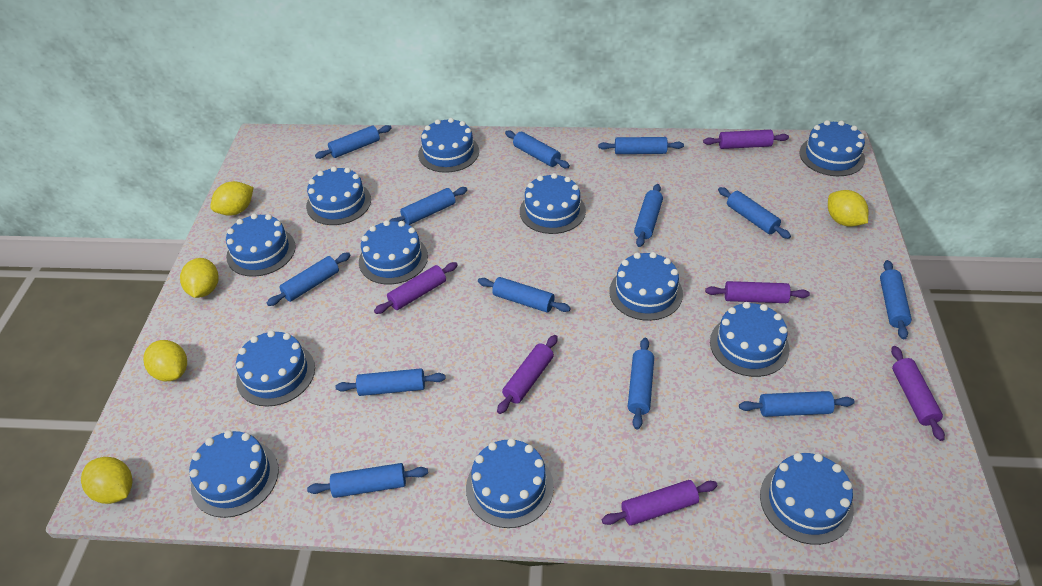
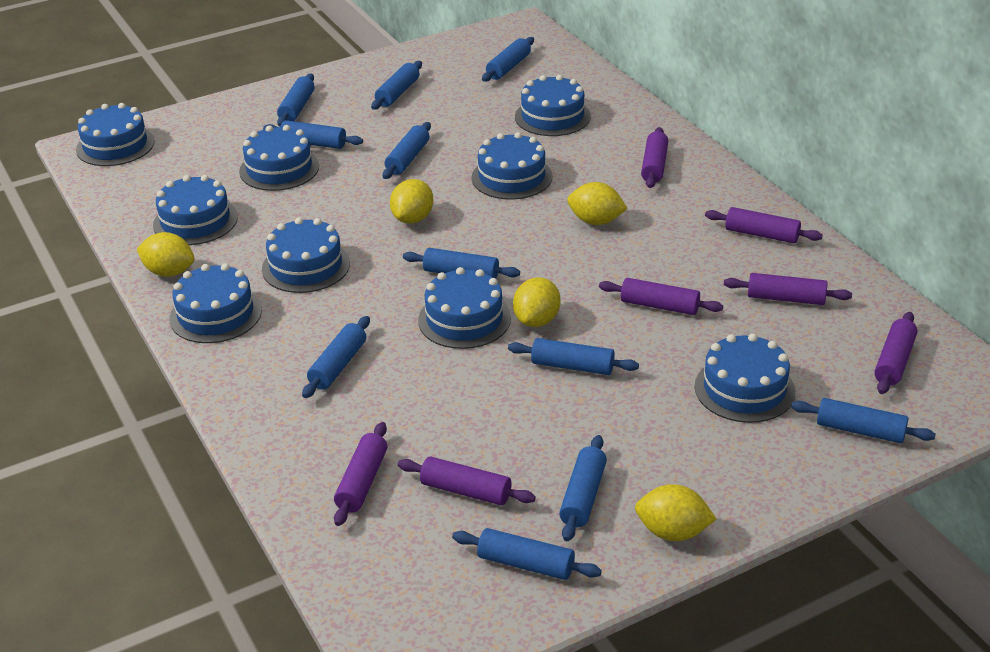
blue cake: 12 -> 9
blue rolling pin: 13 -> 11
purple rolling pin: 6 -> 7

